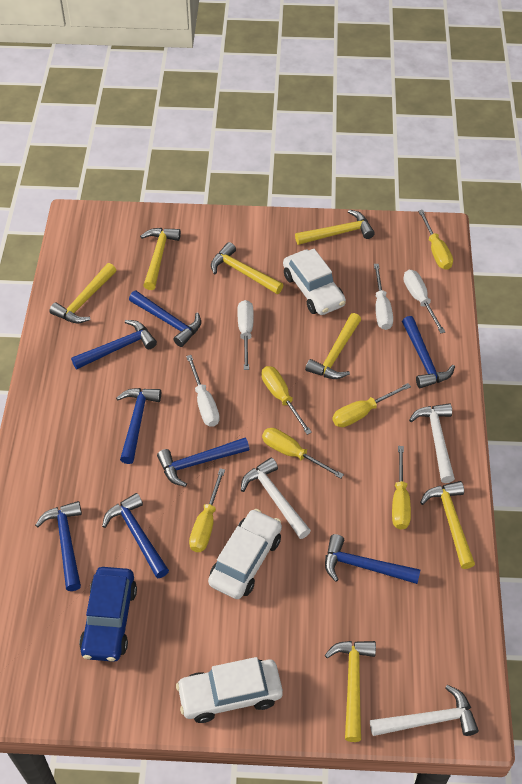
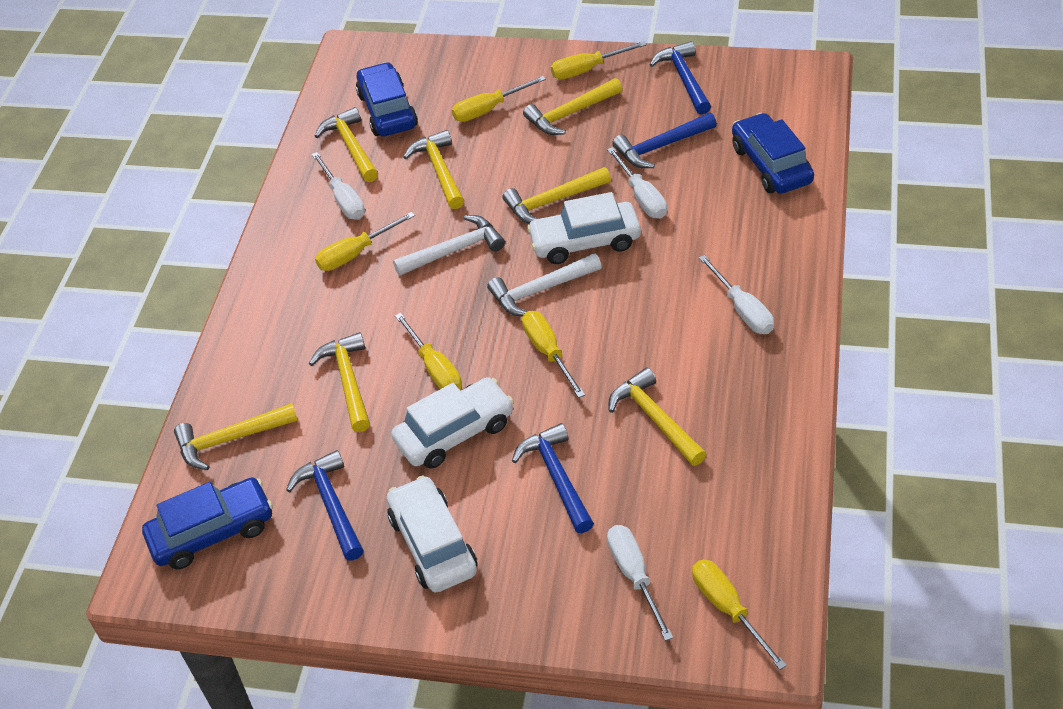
blue car: 1 -> 3
blue hammer: 8 -> 4
white hammer: 3 -> 2

